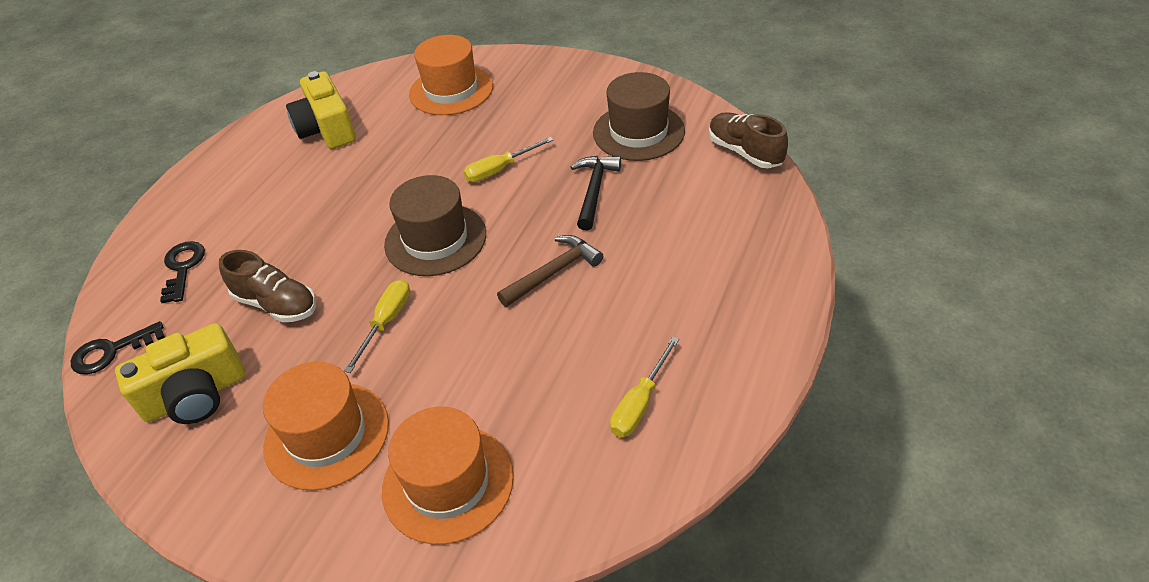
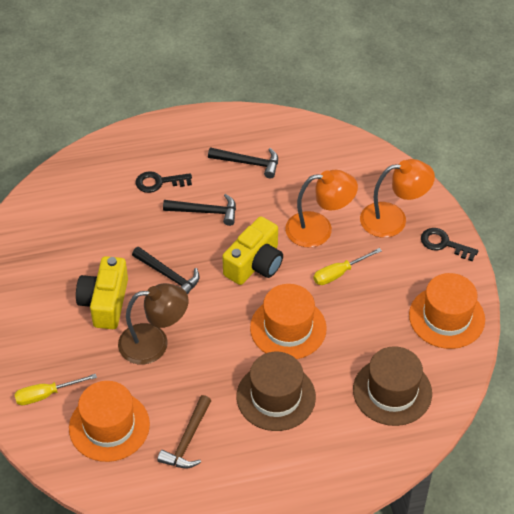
black hammer: 1 -> 3
brown lamp: 0 -> 1
brown shoe: 2 -> 0
orange lamp: 0 -> 2
yellow screwdriver: 3 -> 2

